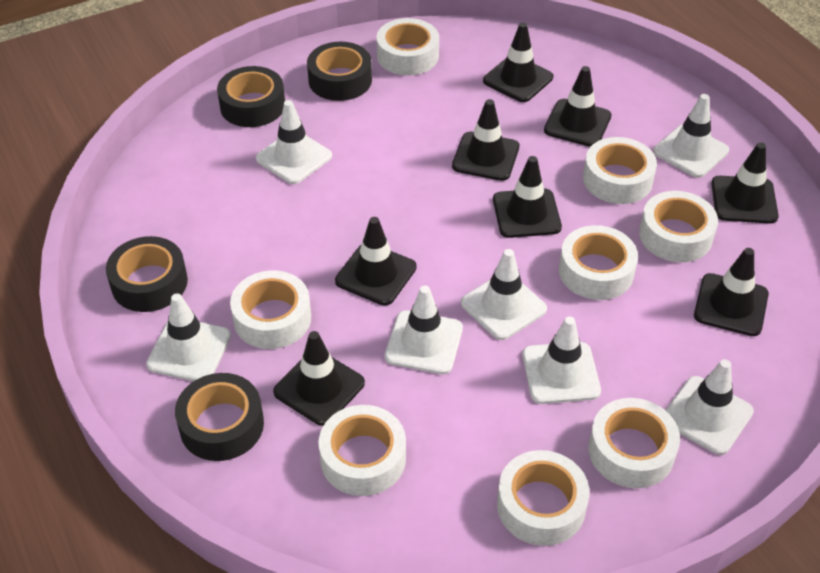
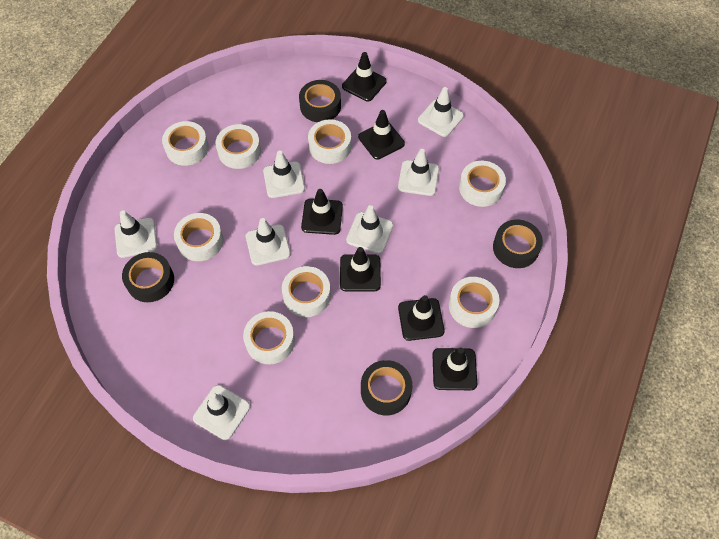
black traffic cone: 8 -> 6

